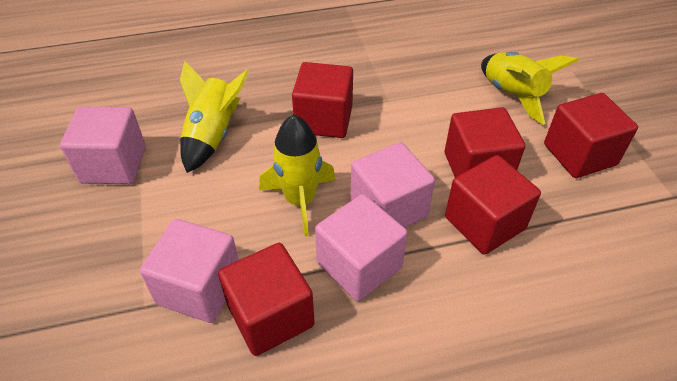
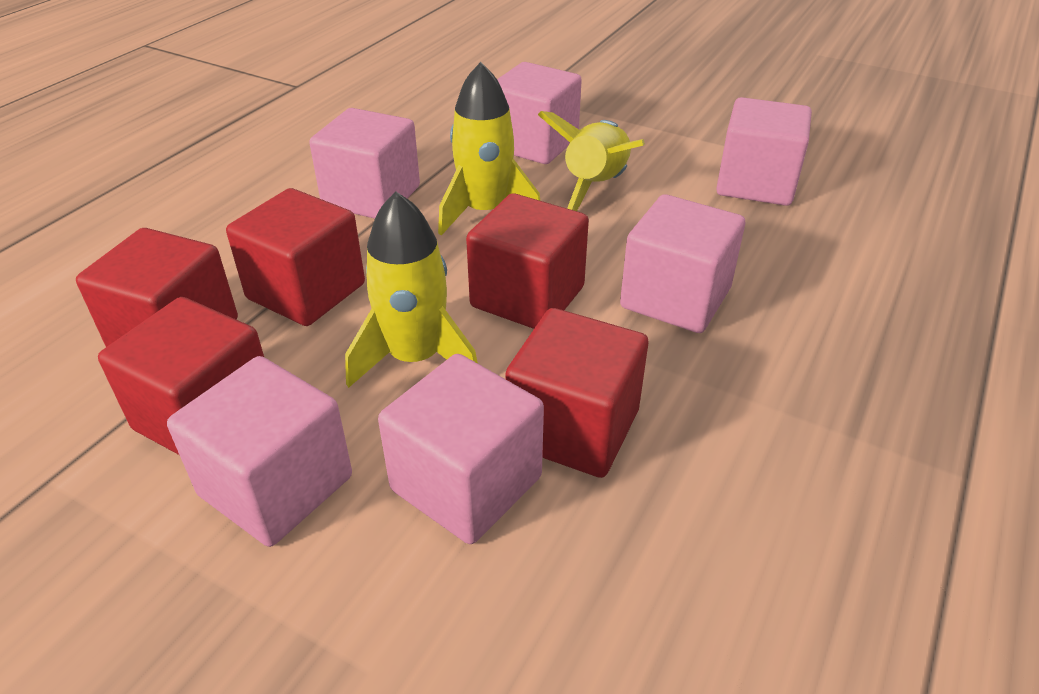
pink cube: 4 -> 6

